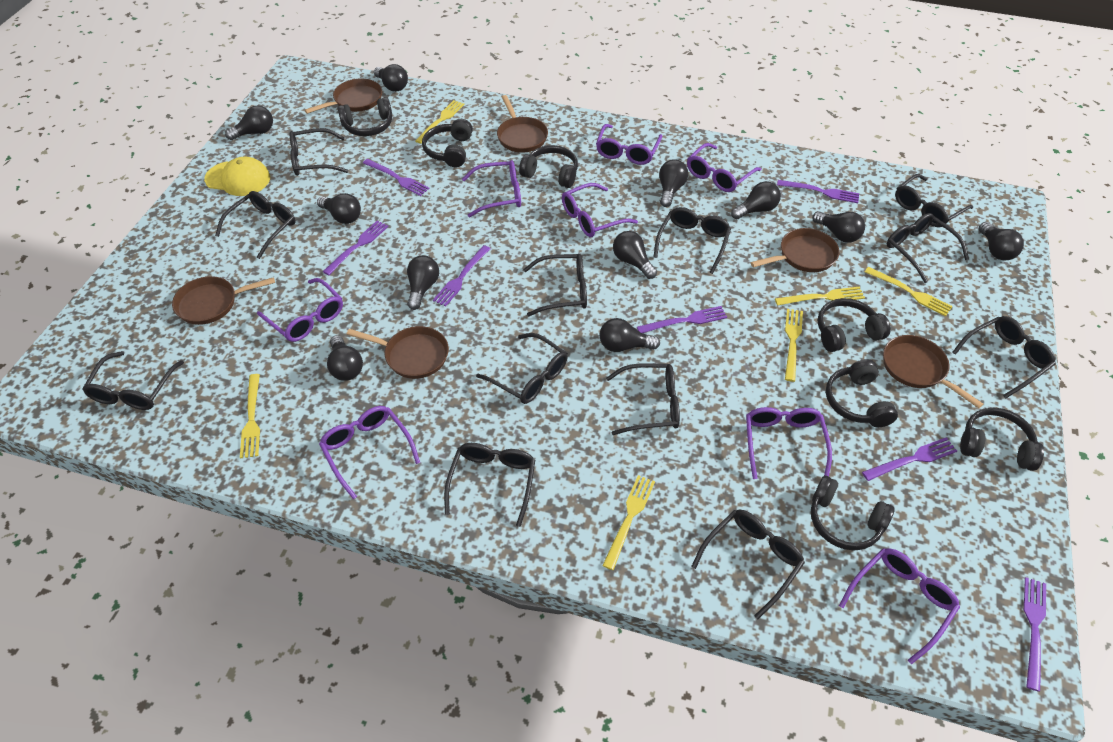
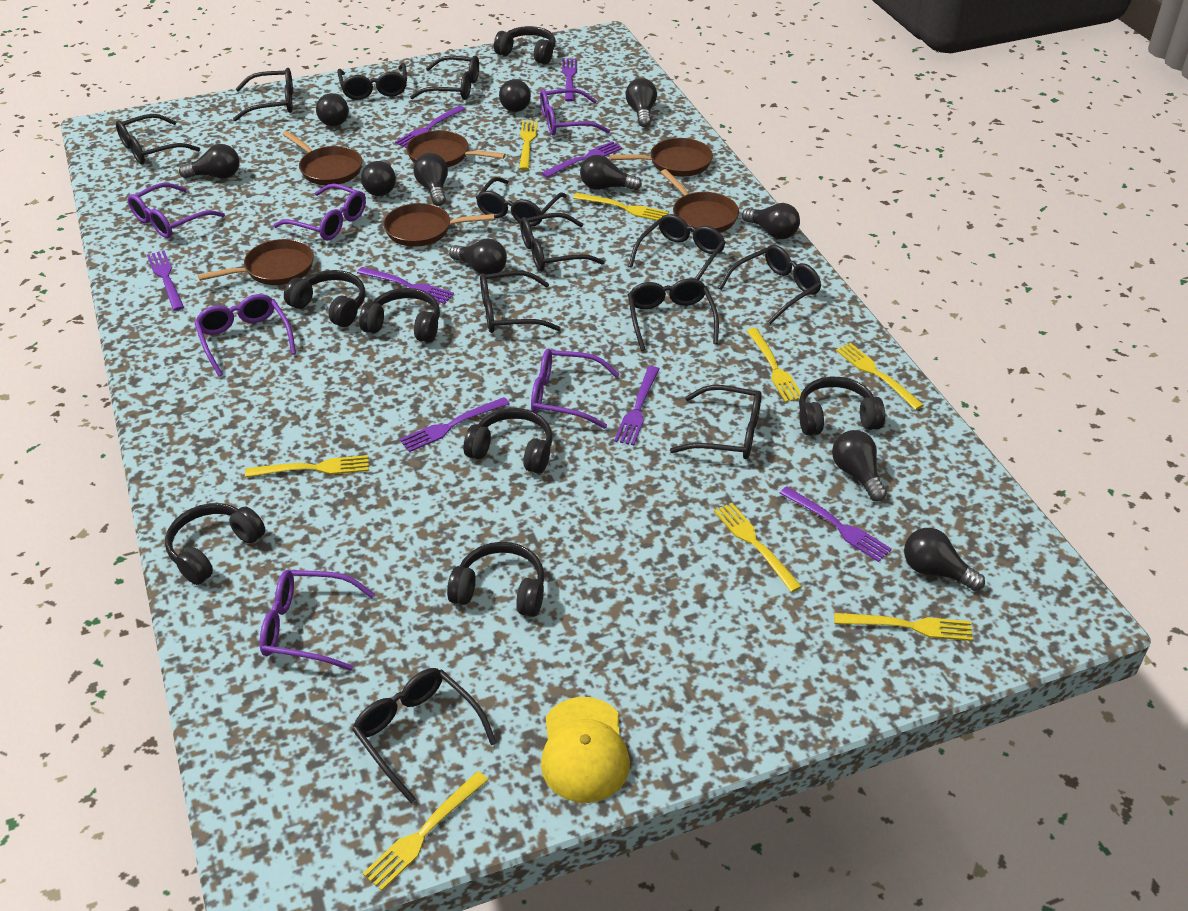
purple fork: 7 -> 8
purple glasses: 8 -> 6
yellow fork: 6 -> 8

